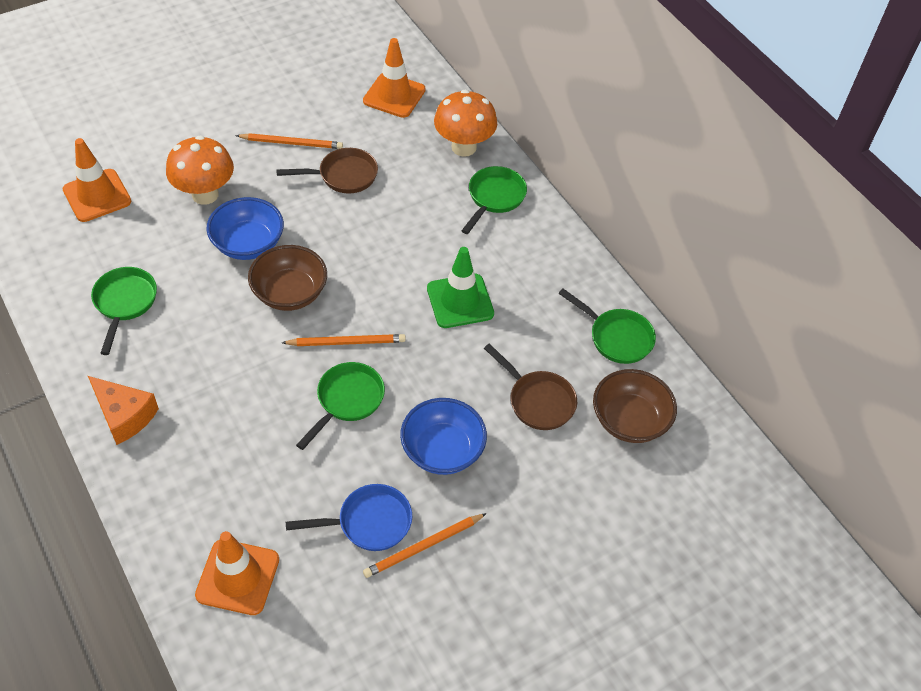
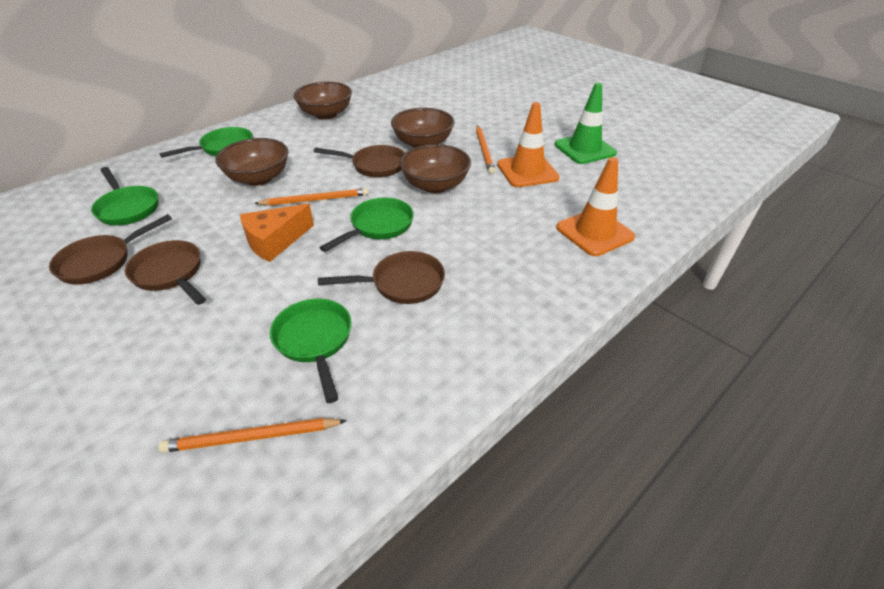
blue bowl: 2 -> 0
blue pan: 1 -> 0
brown bowl: 2 -> 4
brown pan: 2 -> 4
orange mushroom: 2 -> 0
orange traffic cone: 3 -> 2

